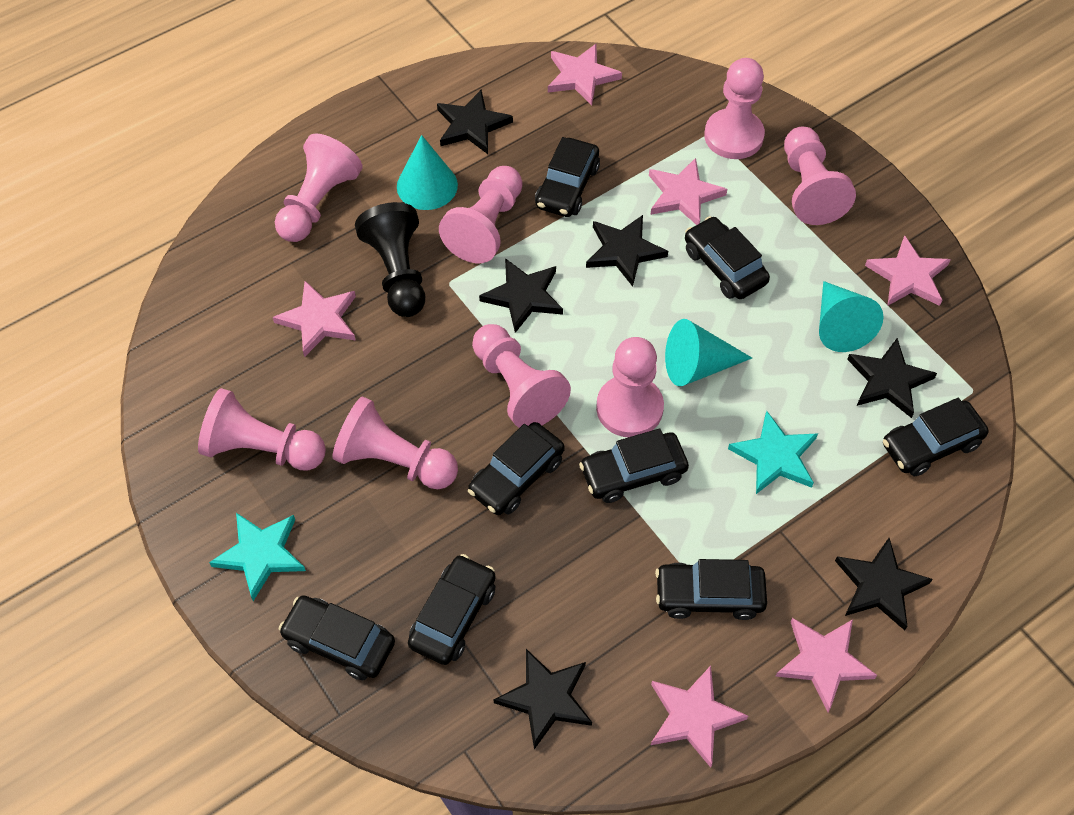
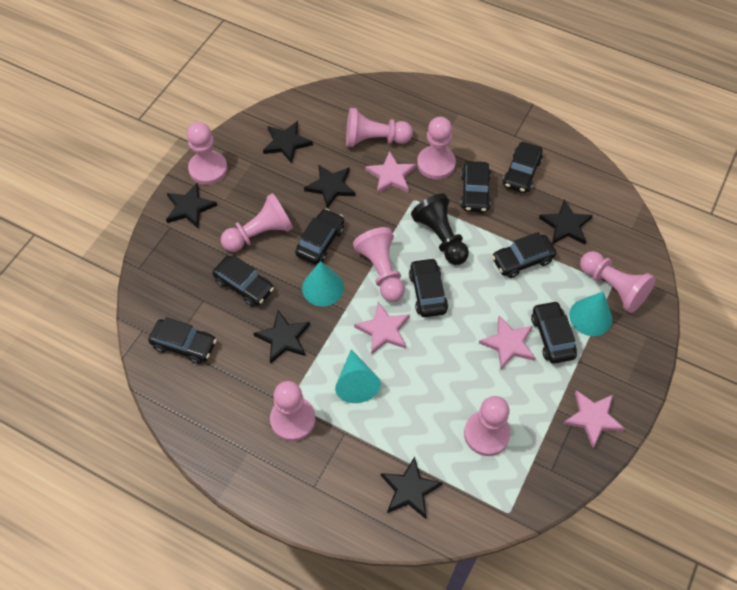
pink star: 6 -> 4
turquoise star: 2 -> 0

